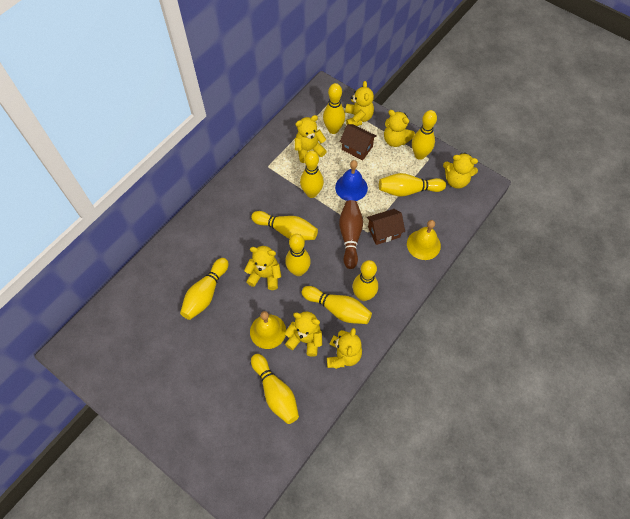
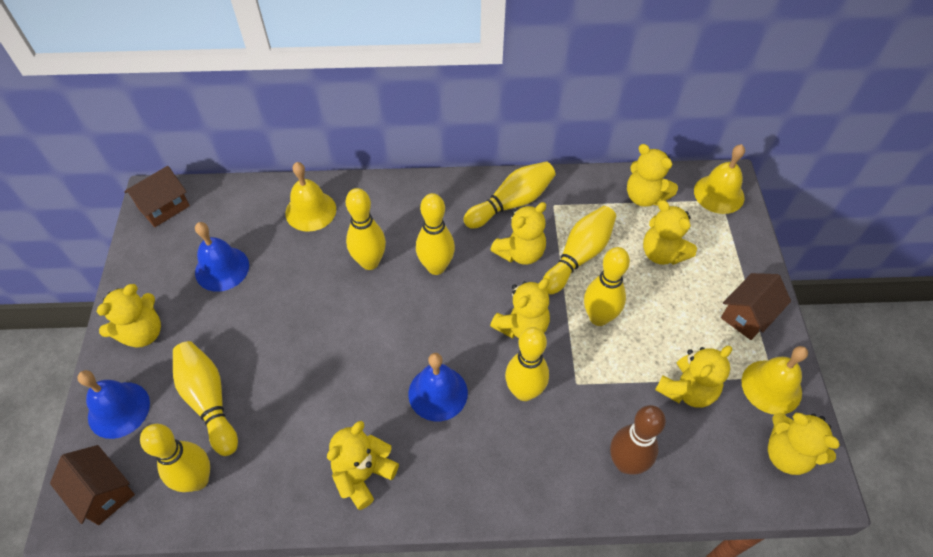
blue bell: 1 -> 3
brown house: 2 -> 3
yellow bell: 2 -> 3
yellow bowling pin: 10 -> 8
yellow teddy bear: 7 -> 8

